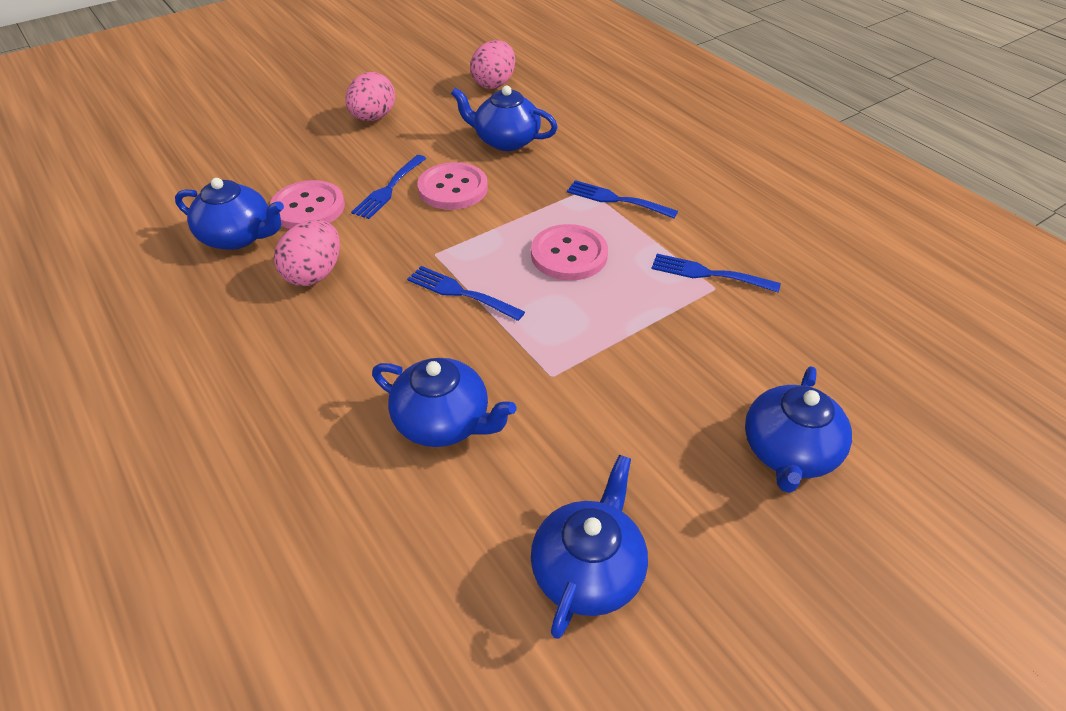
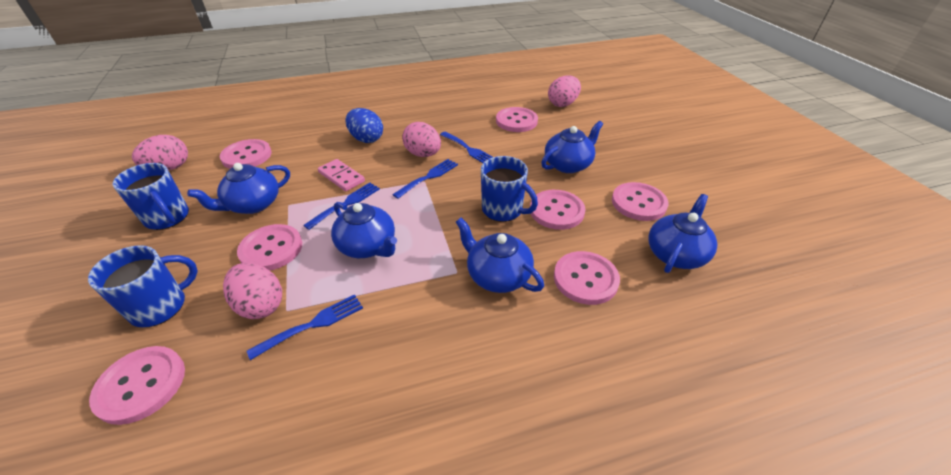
blue egg: 0 -> 1
blue mug: 0 -> 3
pink button: 3 -> 7
pink domino: 0 -> 1
pink egg: 3 -> 4

